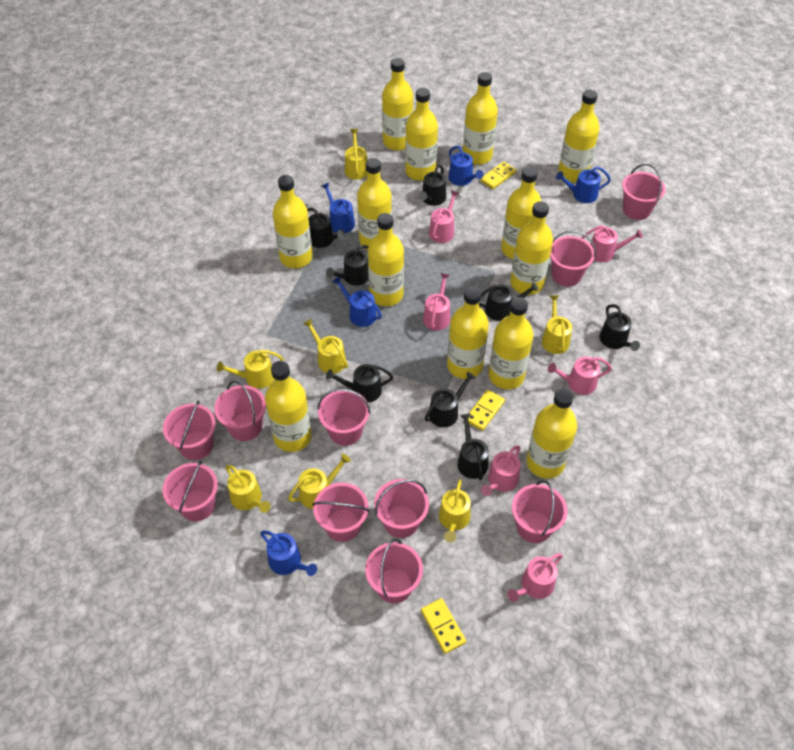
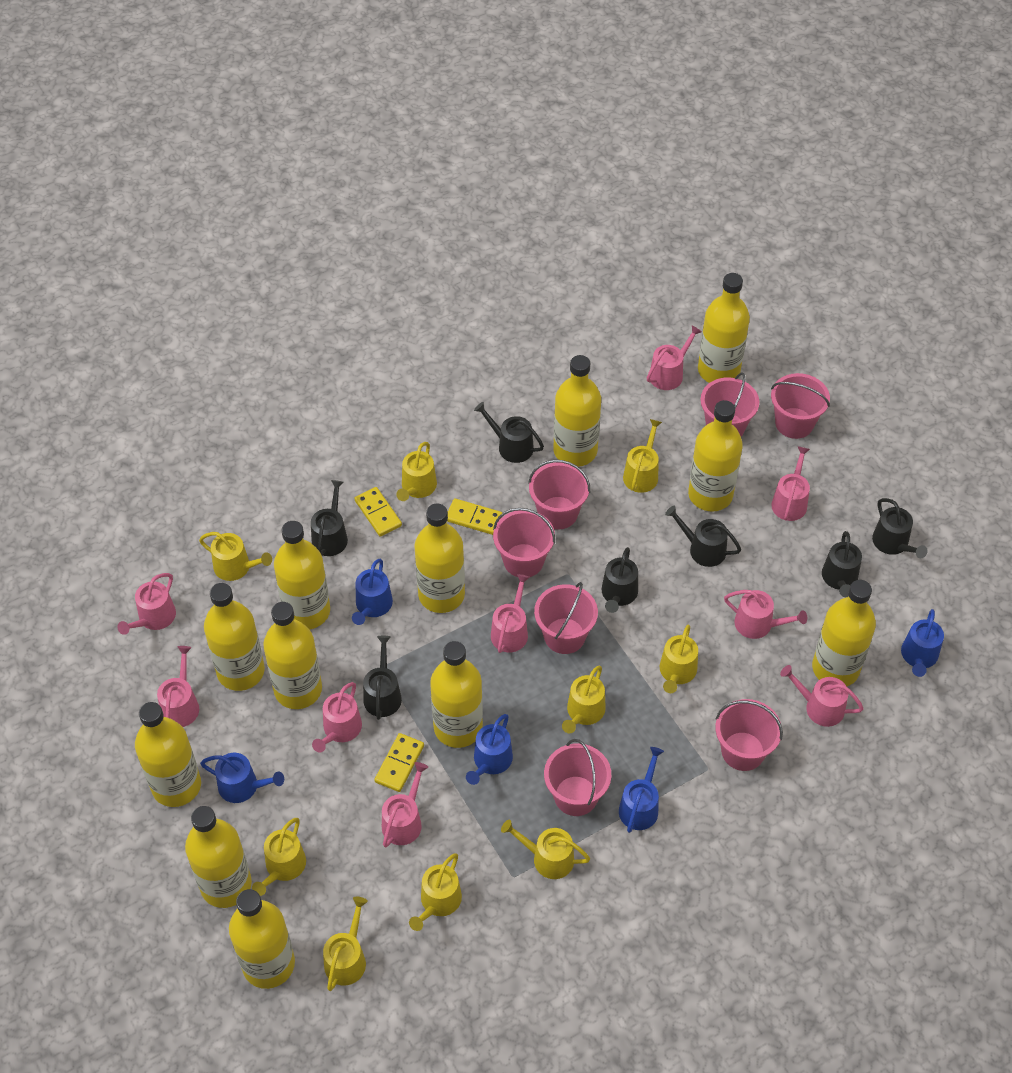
black watering can: 8 -> 7
pink bucket: 10 -> 7
pink watering can: 6 -> 9
yellow bottle: 13 -> 12
yellow watering can: 7 -> 9

